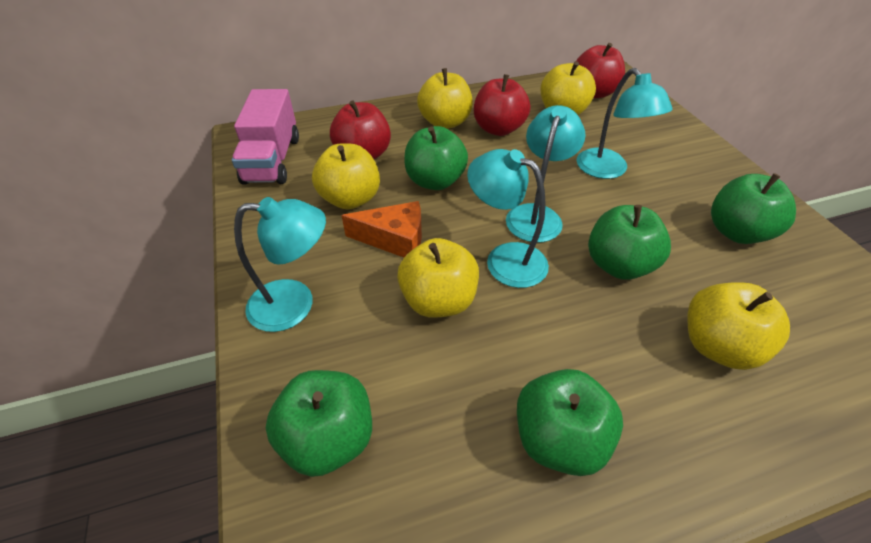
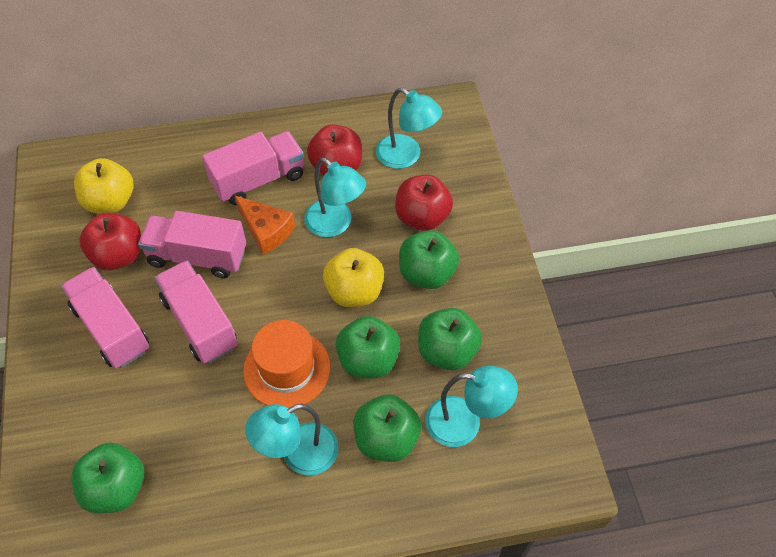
orange hat: 0 -> 1
pink truck: 1 -> 4
yellow apple: 5 -> 2

